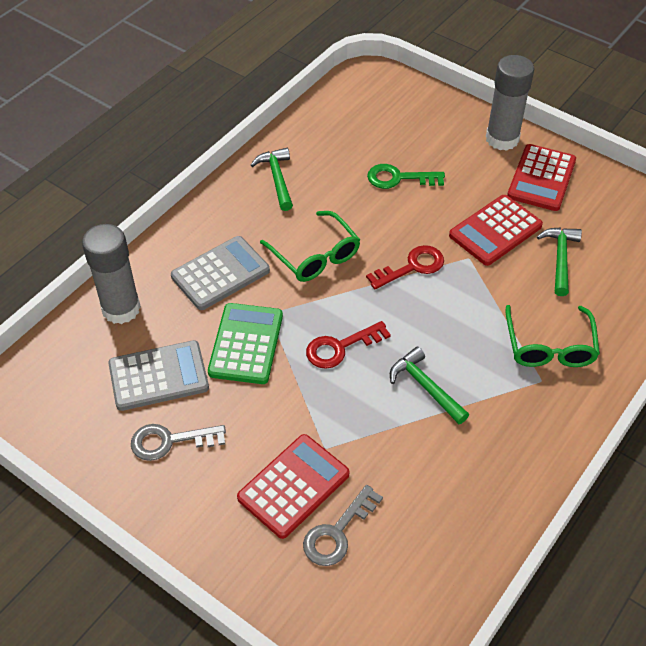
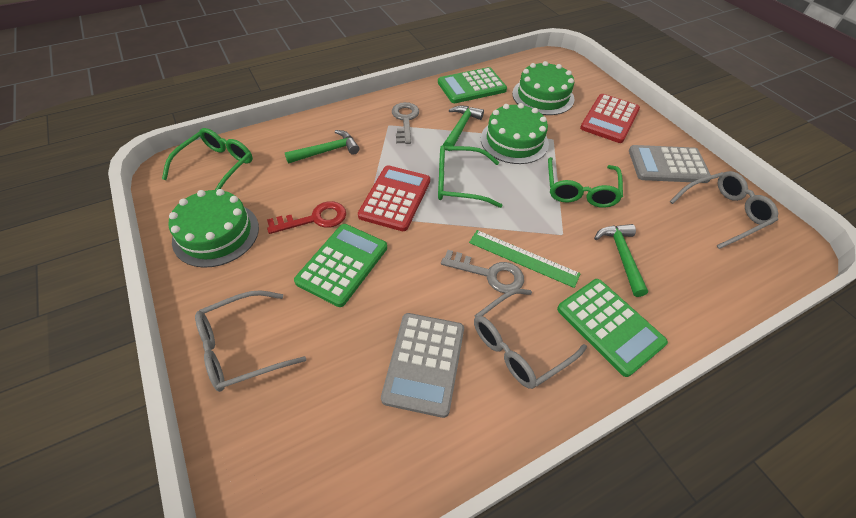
green cake: 0 -> 3
green calculator: 1 -> 3
green glasses: 2 -> 3
green key: 1 -> 0
green ruler: 0 -> 1
grey glasses: 0 -> 3
grey glue stick: 2 -> 0
red calculator: 3 -> 2
red key: 2 -> 1

